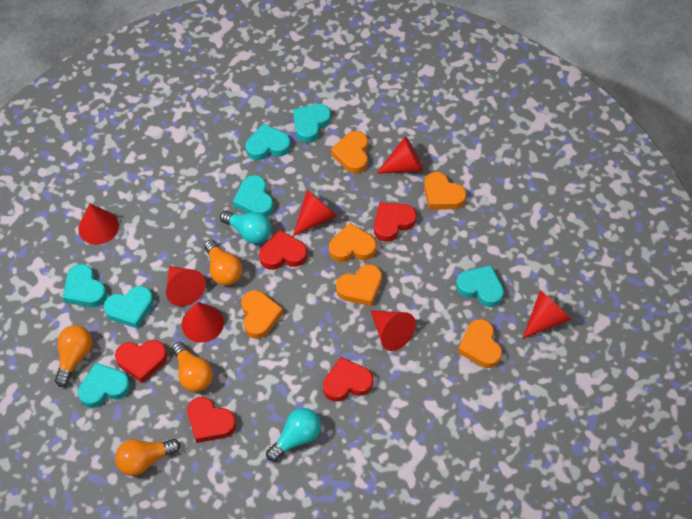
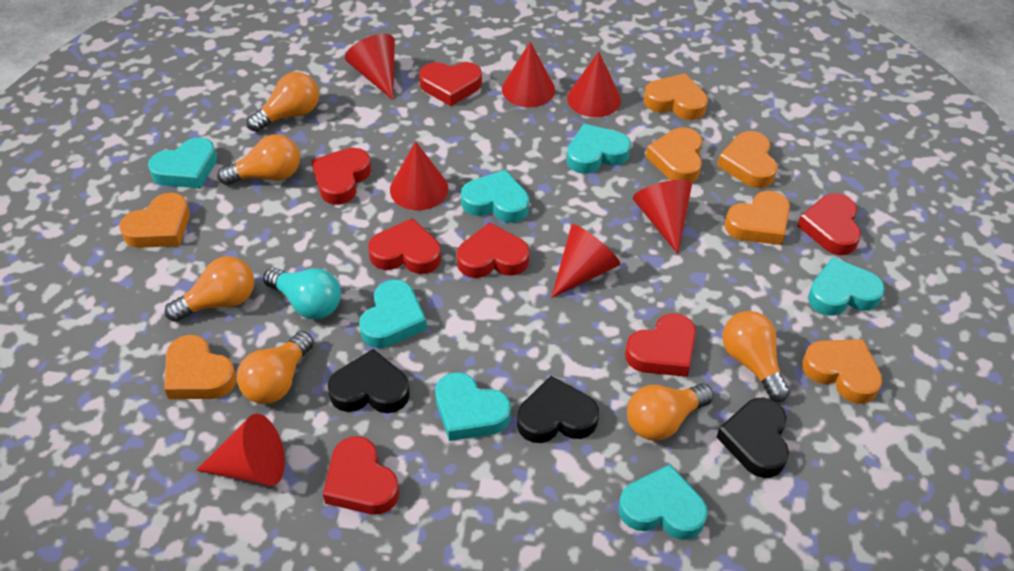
black heart: 0 -> 3
orange heart: 6 -> 7
orange light bulb: 4 -> 6
red heart: 5 -> 7
turquoise light bulb: 2 -> 1

